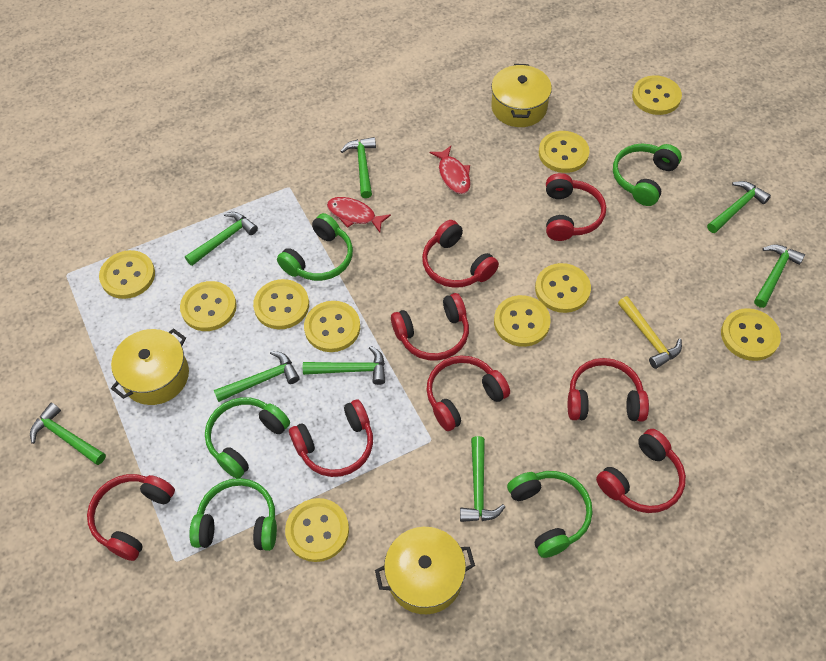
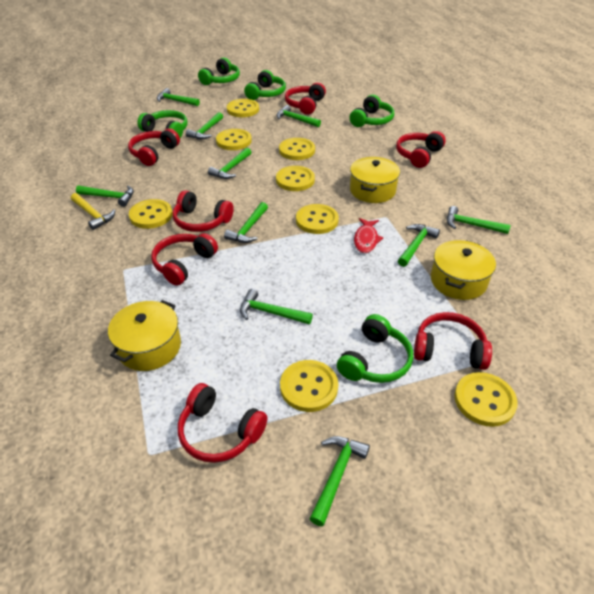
green hammer: 8 -> 10
red fish: 2 -> 1
red headphones: 8 -> 7
yellow button: 10 -> 8

